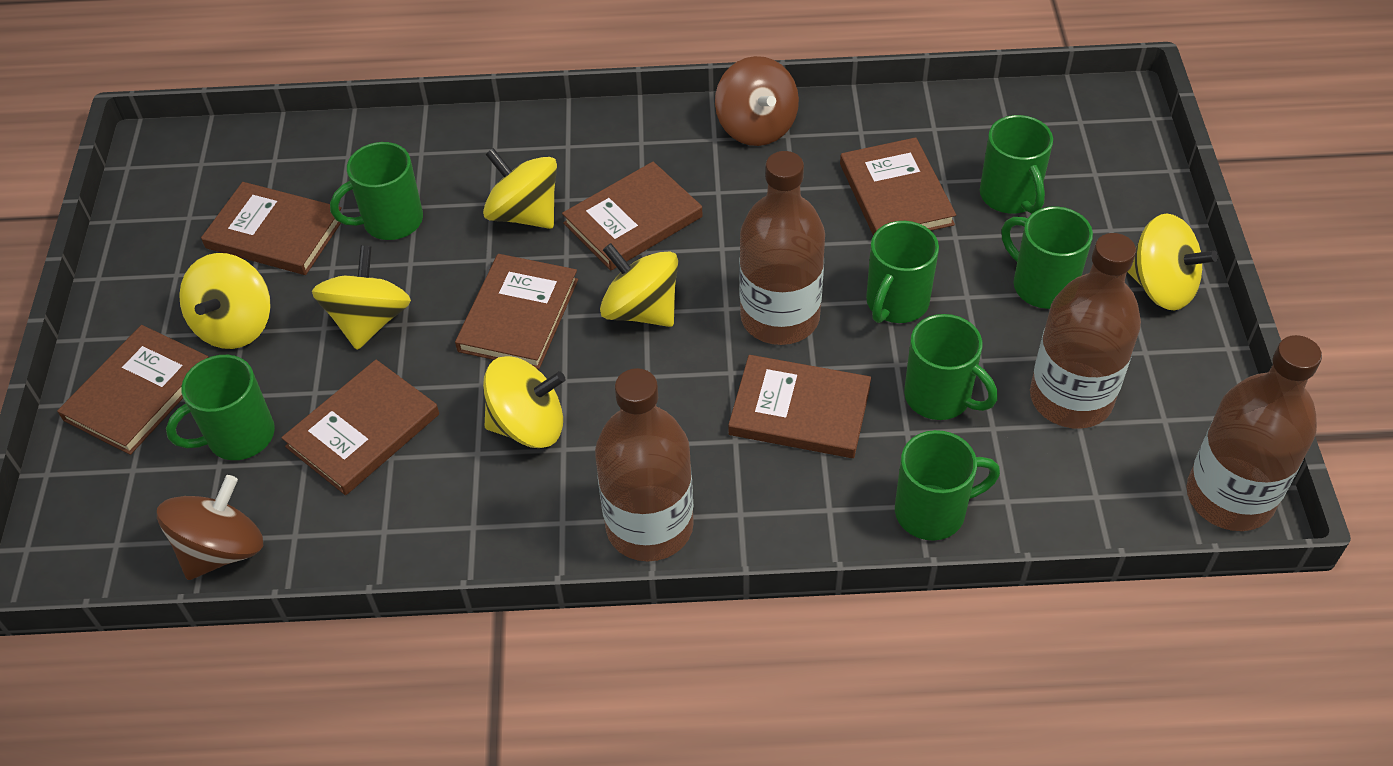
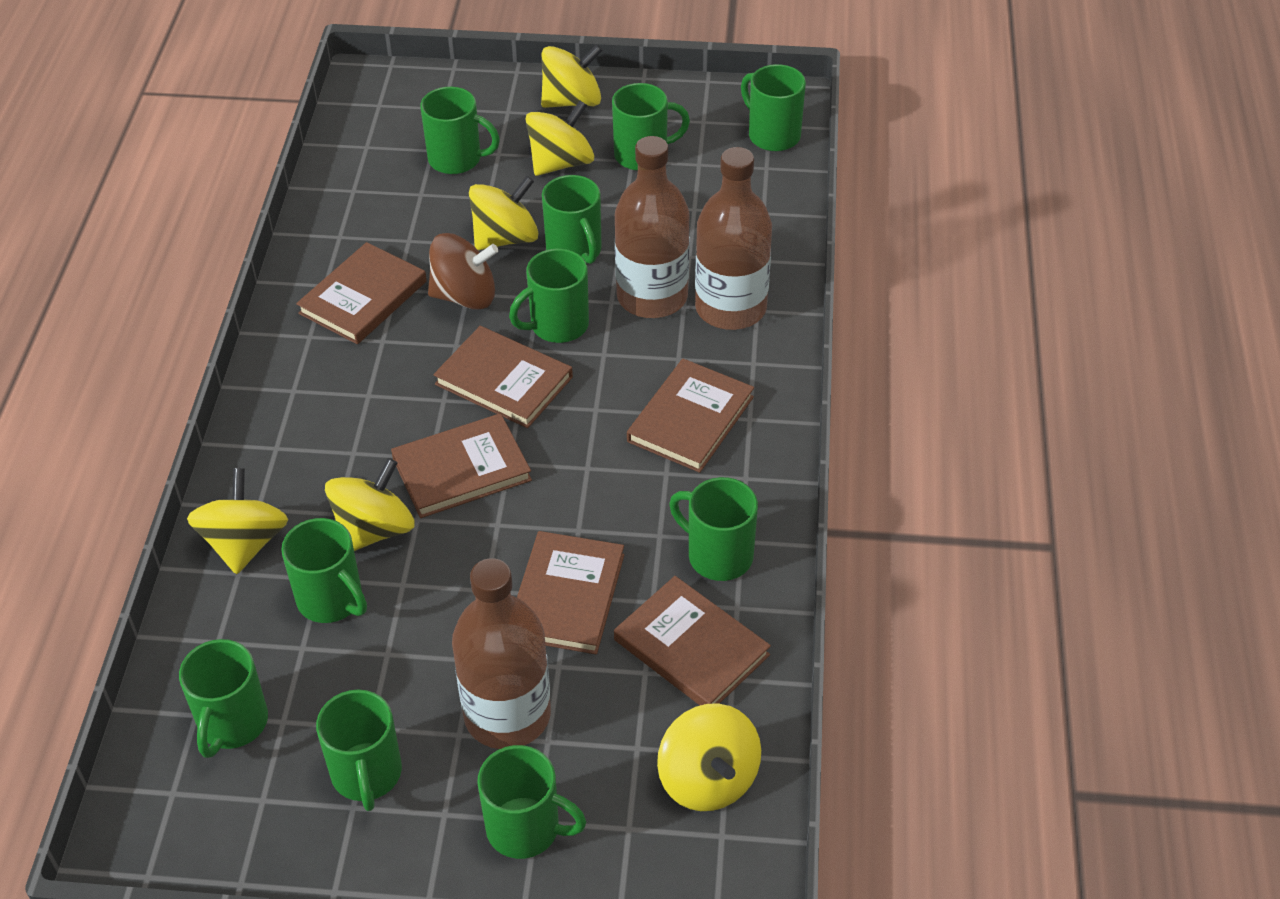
brown book: 7 -> 6
brown bottle: 4 -> 3
brown spinning top: 2 -> 1
green mug: 7 -> 10

